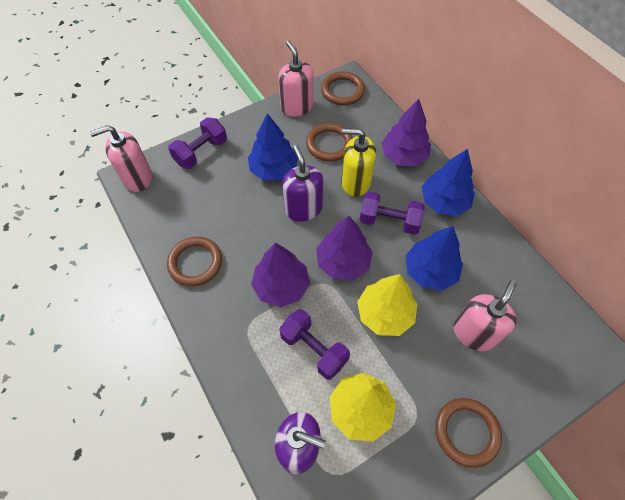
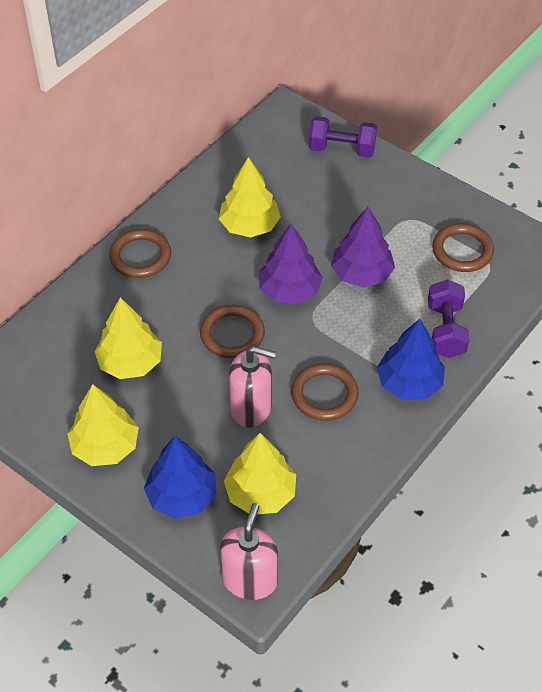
blue tree: 3 -> 2
pink soap dispenser: 3 -> 2
purple dumbbell: 3 -> 2
purple soap dispenser: 2 -> 0
purple tree: 3 -> 2
yellow soap dispenser: 1 -> 0
yellow tree: 2 -> 4

